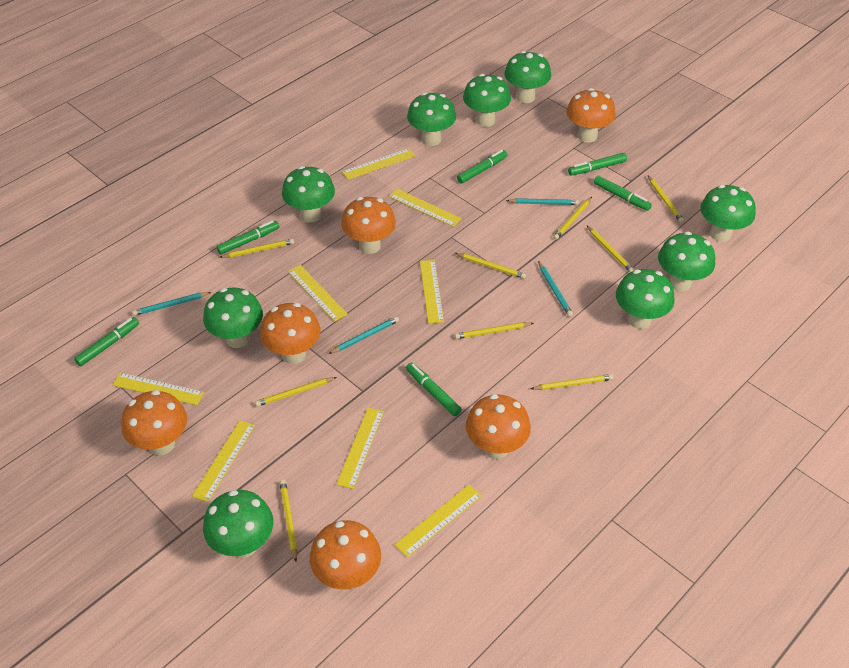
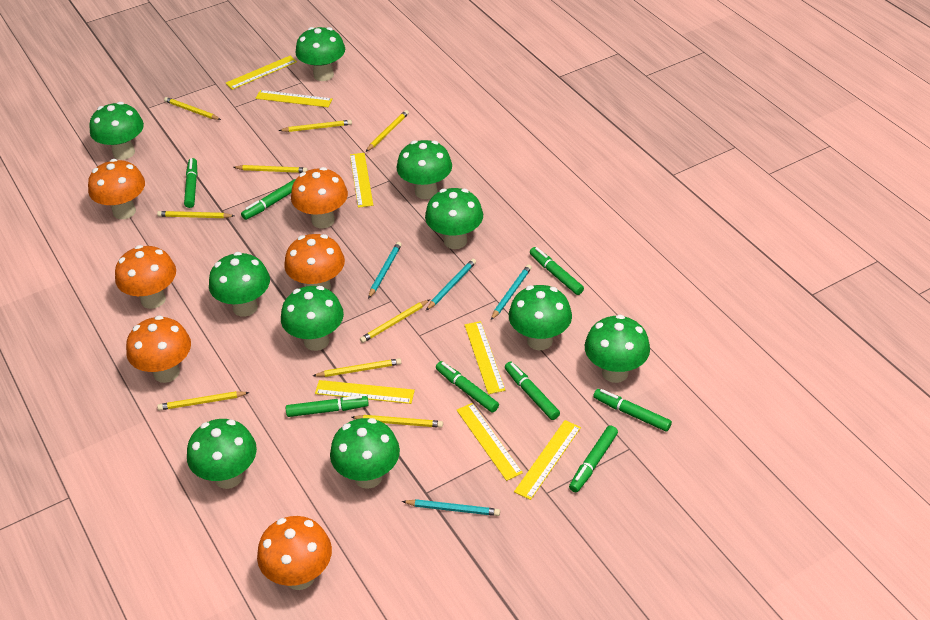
green marker: 6 -> 8
green mushroom: 9 -> 10
yellow ruler: 8 -> 7

